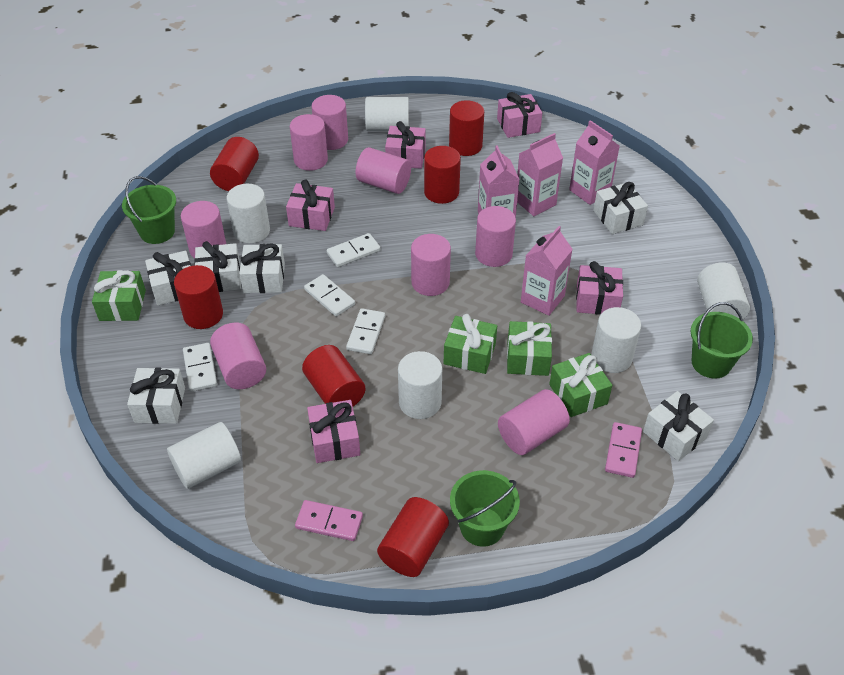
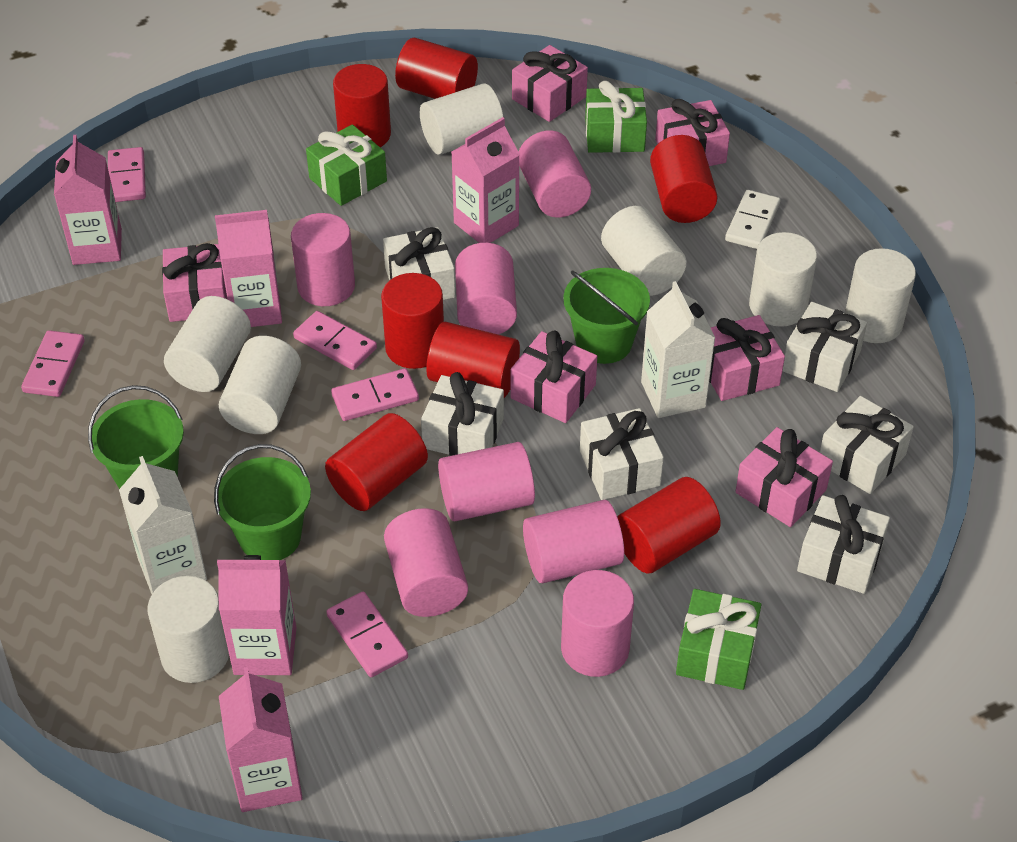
green gift: 4 -> 3
pink carton: 4 -> 5
pink cylinder: 8 -> 7
pink domino: 2 -> 5
pink gift: 5 -> 6
red cylinder: 6 -> 7
white carton: 0 -> 2
white cylinder: 6 -> 7
white domino: 4 -> 1

